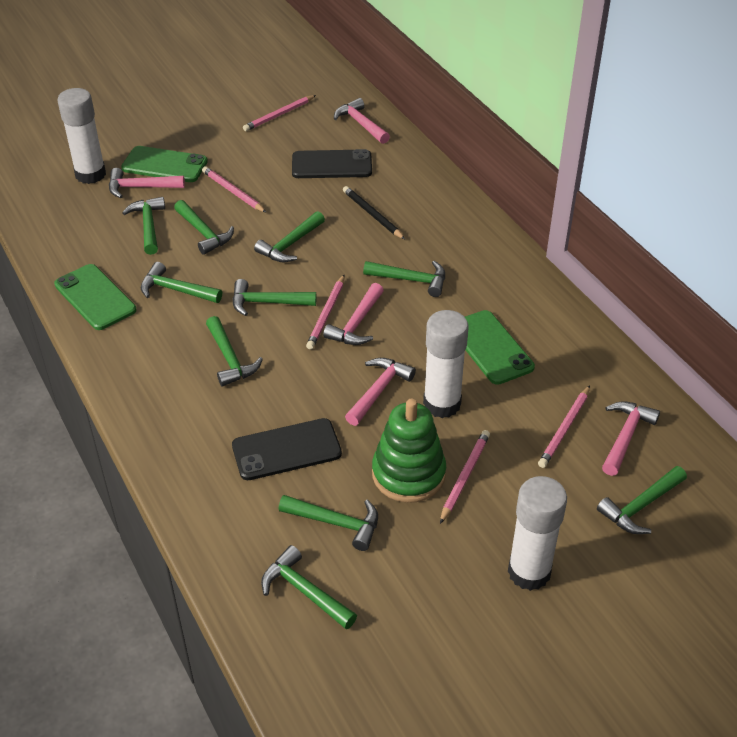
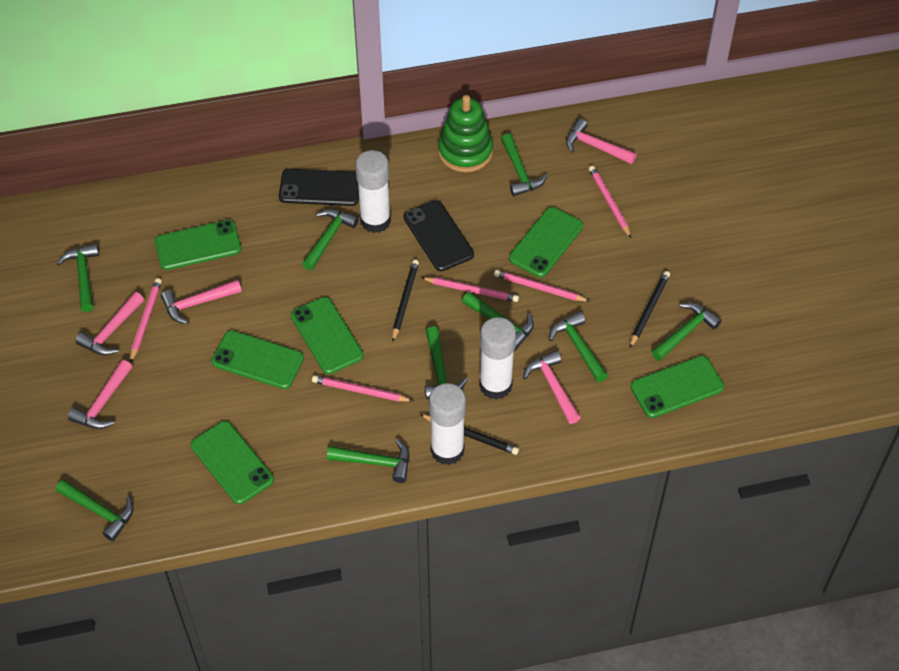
black pencil: 1 -> 3
green hammer: 10 -> 9
green phone: 3 -> 6

